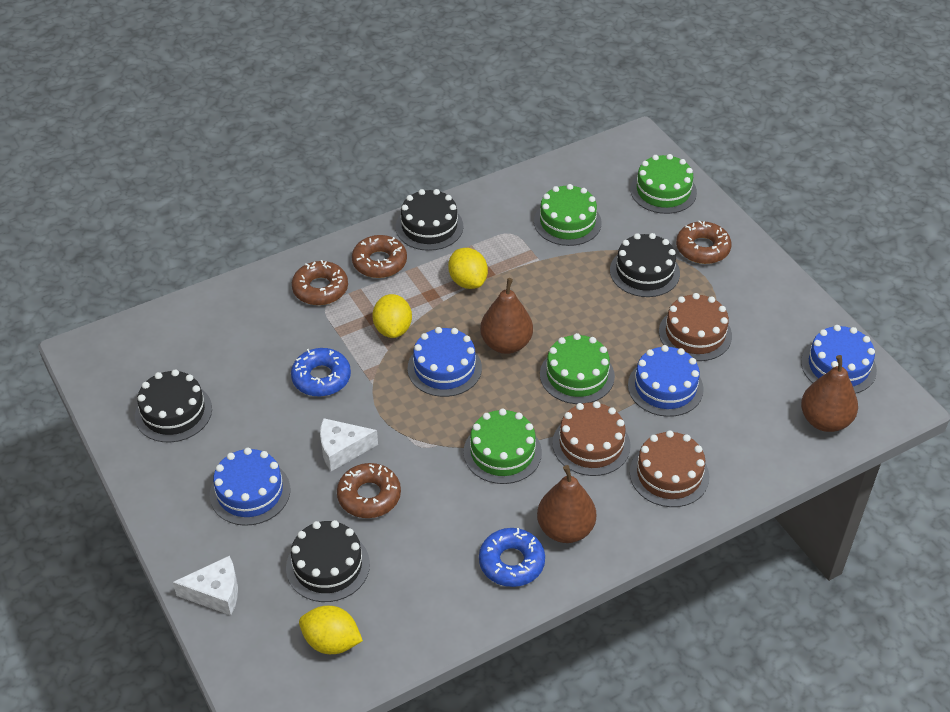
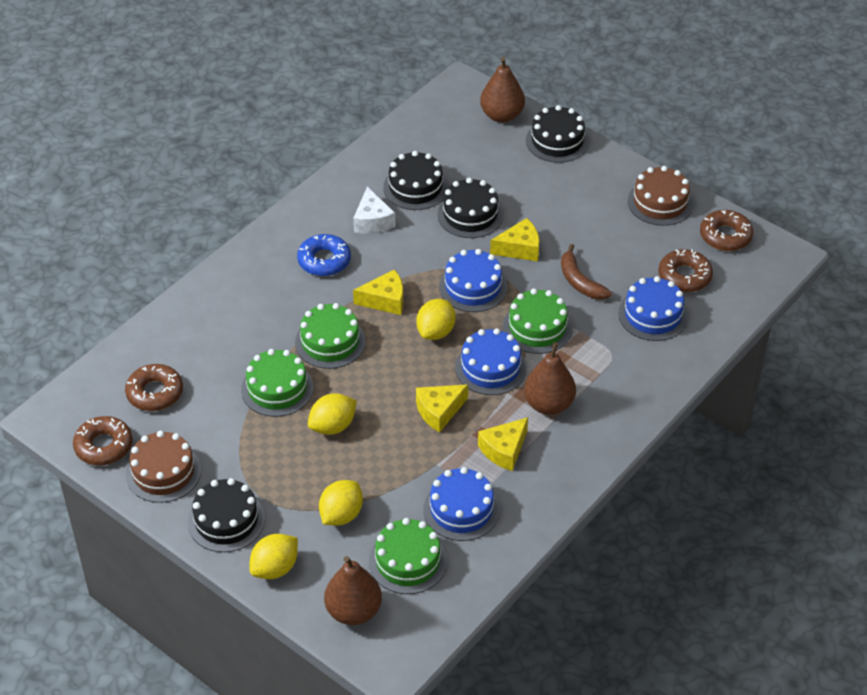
blue donut: 2 -> 1
brown banana: 0 -> 1
brown cake: 3 -> 2
white cheese: 2 -> 1
yellow cheese: 0 -> 4
yellow lemon: 3 -> 4

